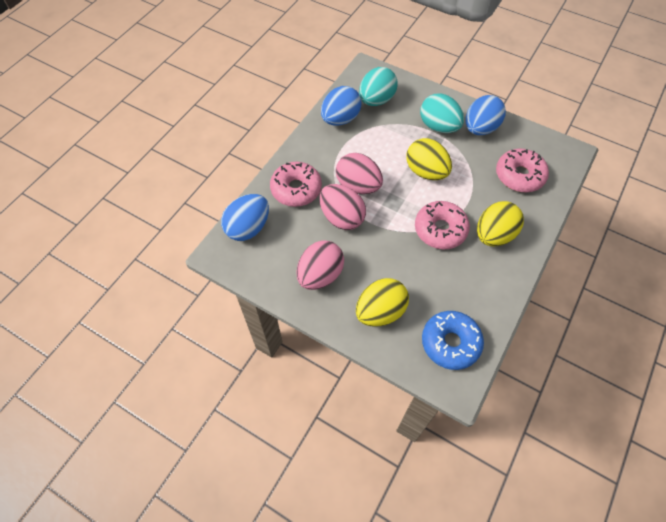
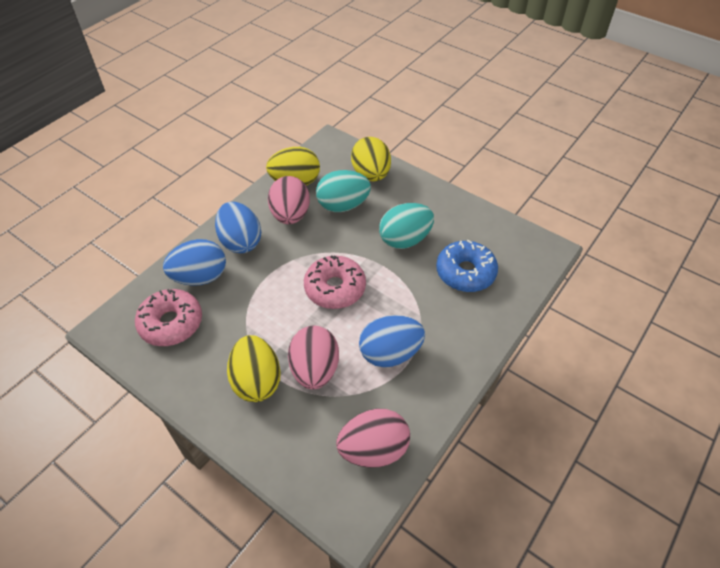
pink donut: 3 -> 2

